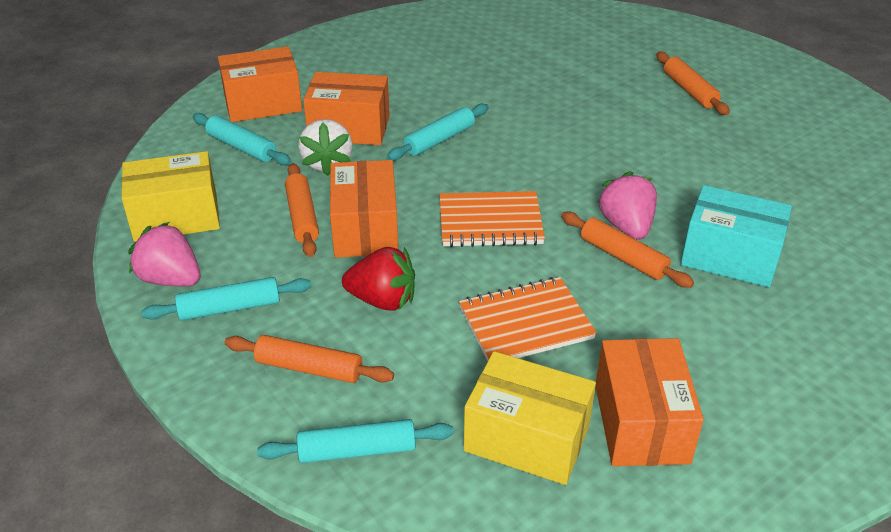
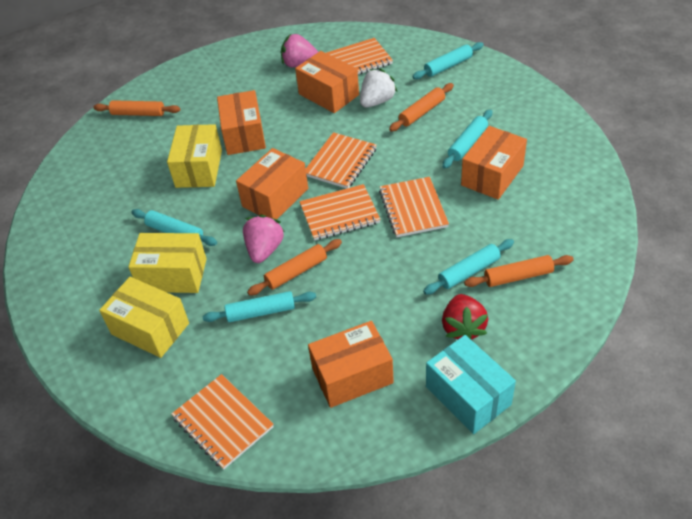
orange box: 4 -> 5
orange notebook: 2 -> 5
turquoise rolling pin: 4 -> 5
yellow box: 2 -> 3

